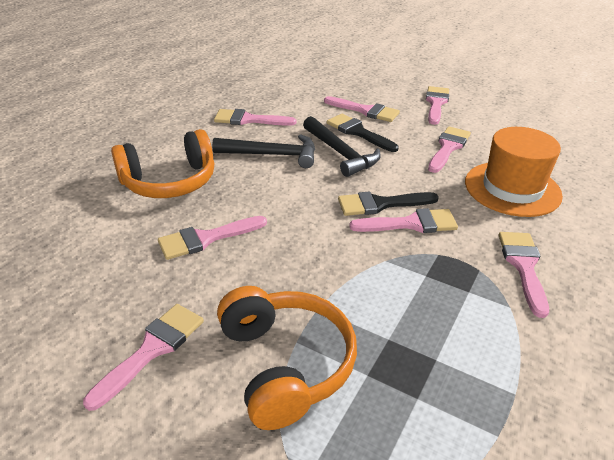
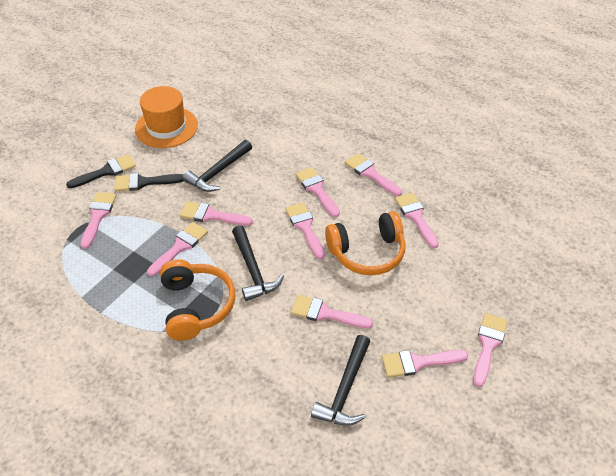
black hammer: 2 -> 3
pink brush: 8 -> 10

